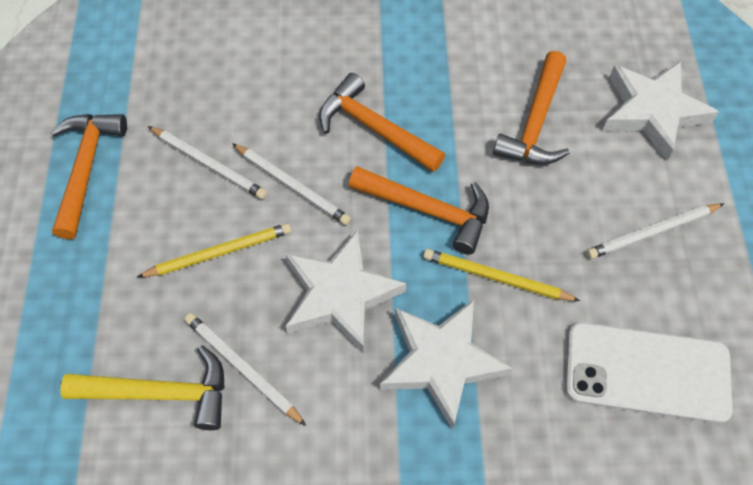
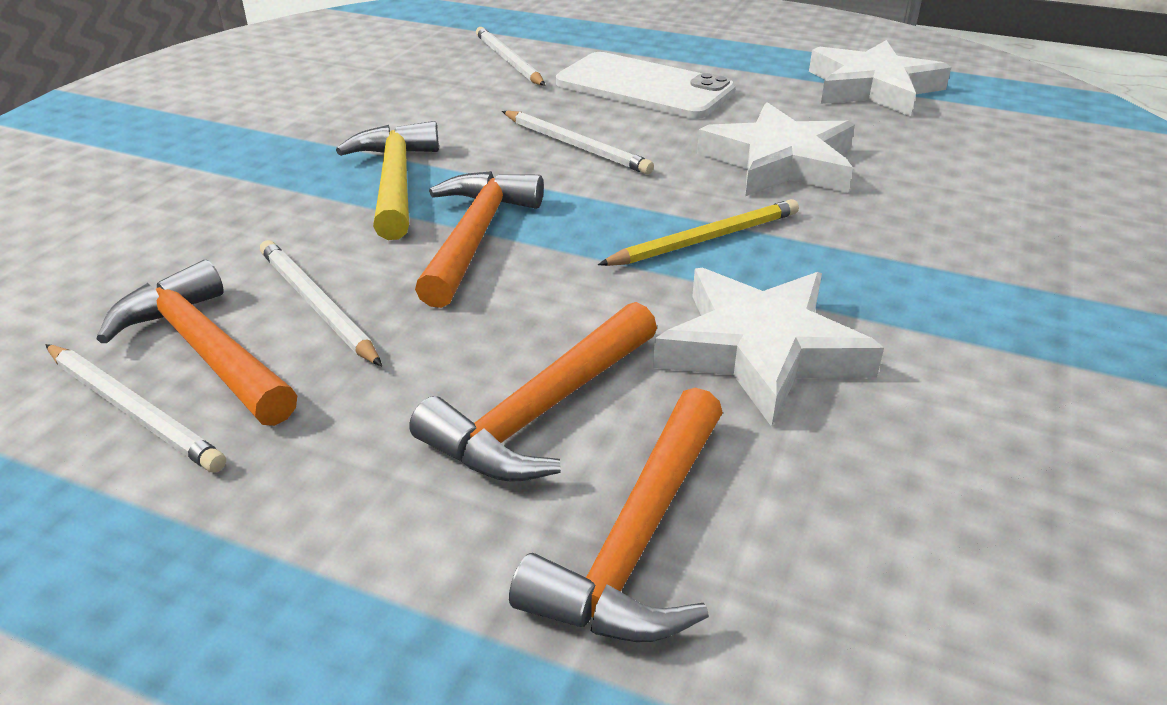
yellow pencil: 2 -> 1

